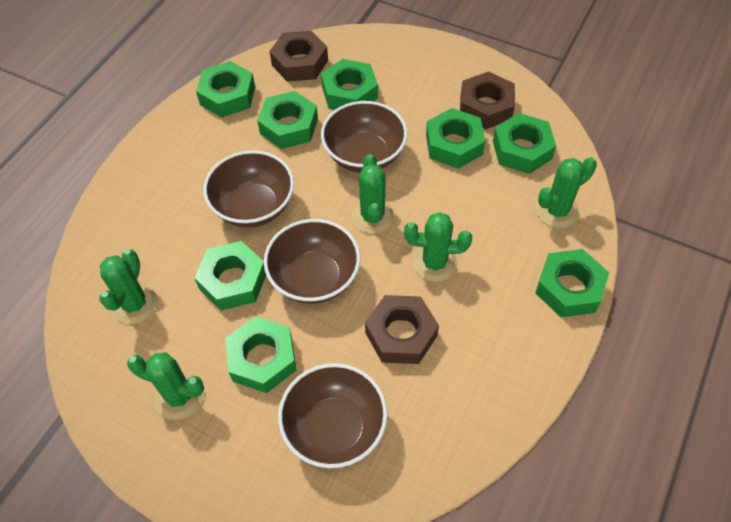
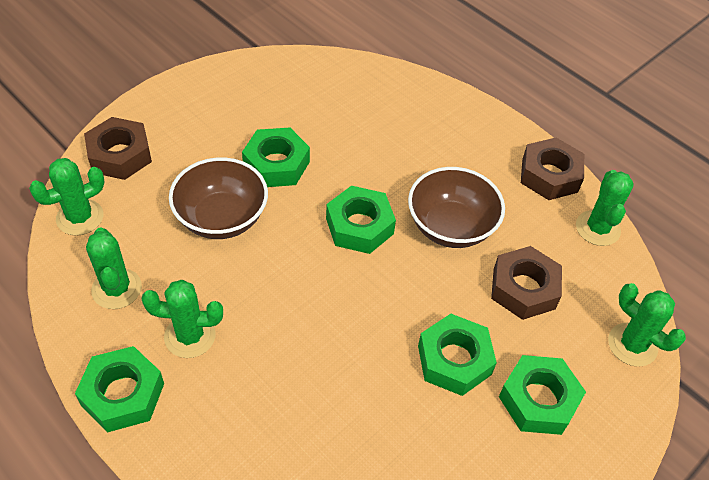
brown bowl: 4 -> 2
green nut: 8 -> 5

